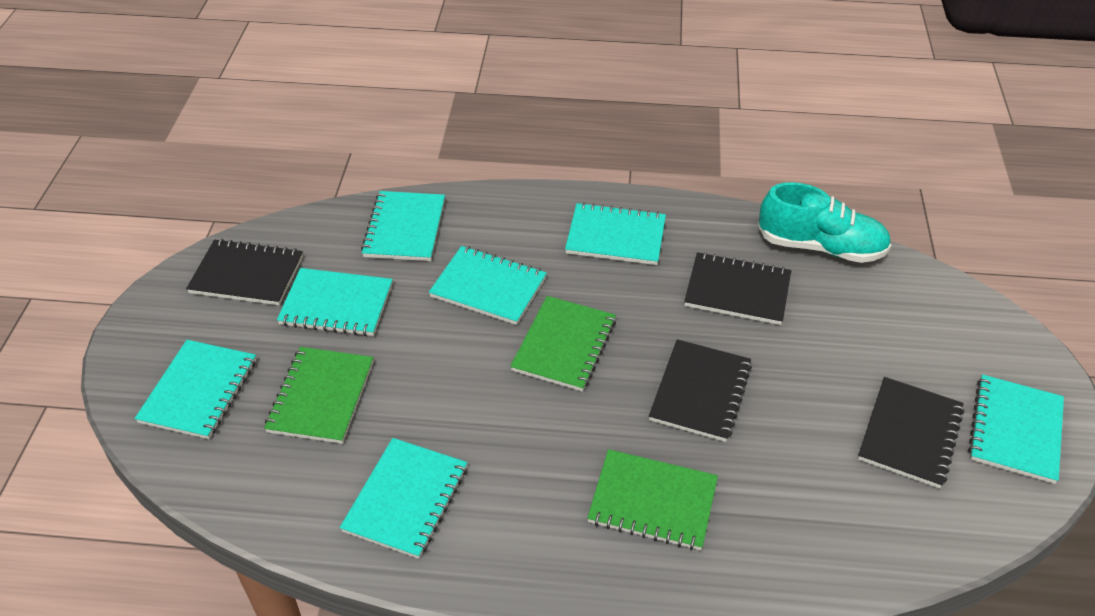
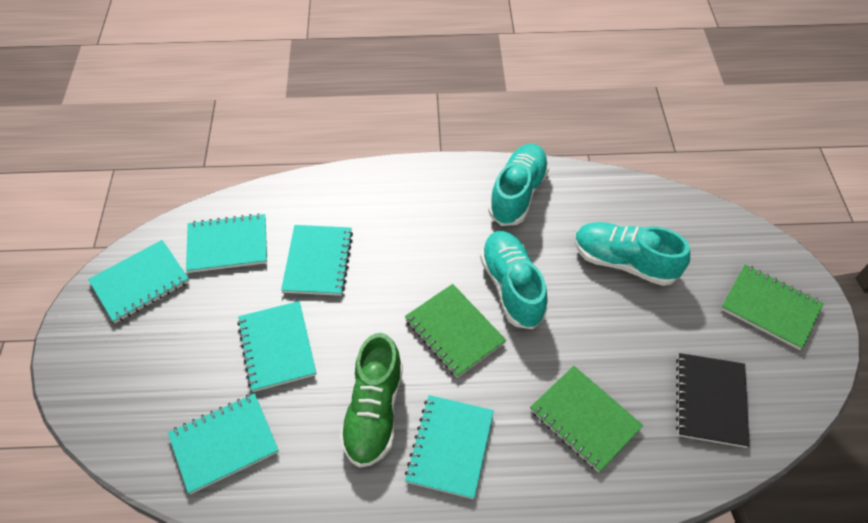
black notebook: 4 -> 1
green shoe: 0 -> 1
turquoise notebook: 7 -> 6
turquoise shoe: 1 -> 3

